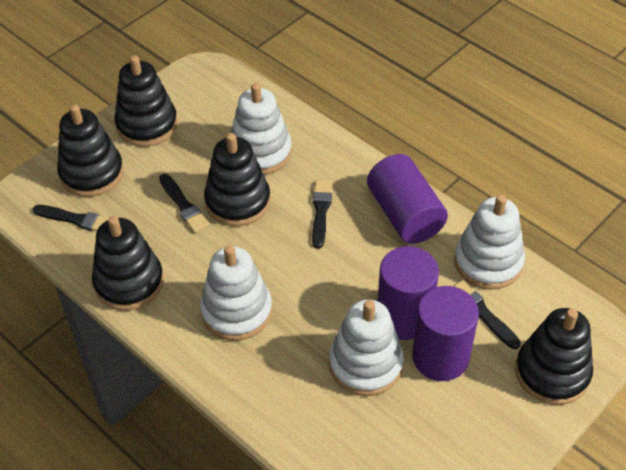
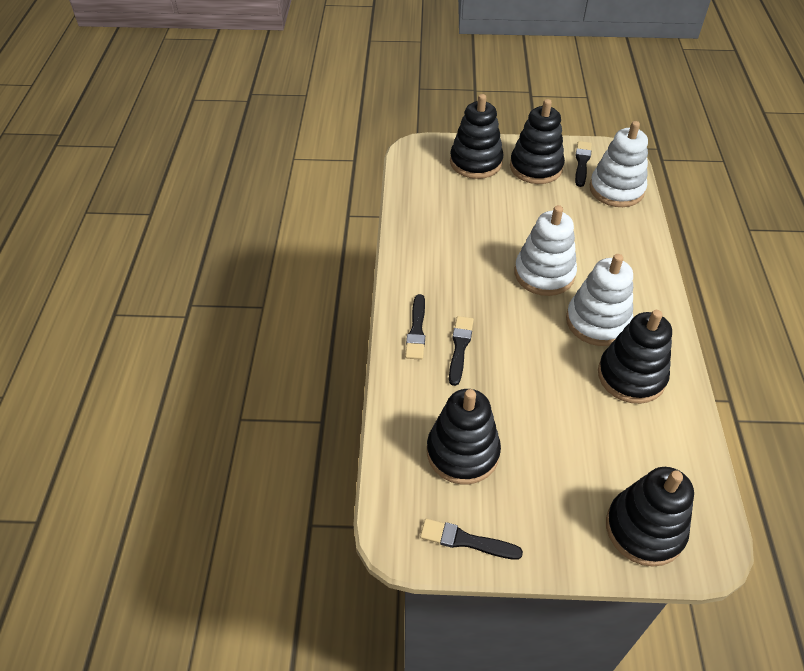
purple cylinder: 3 -> 0
white stacking toy: 4 -> 3

